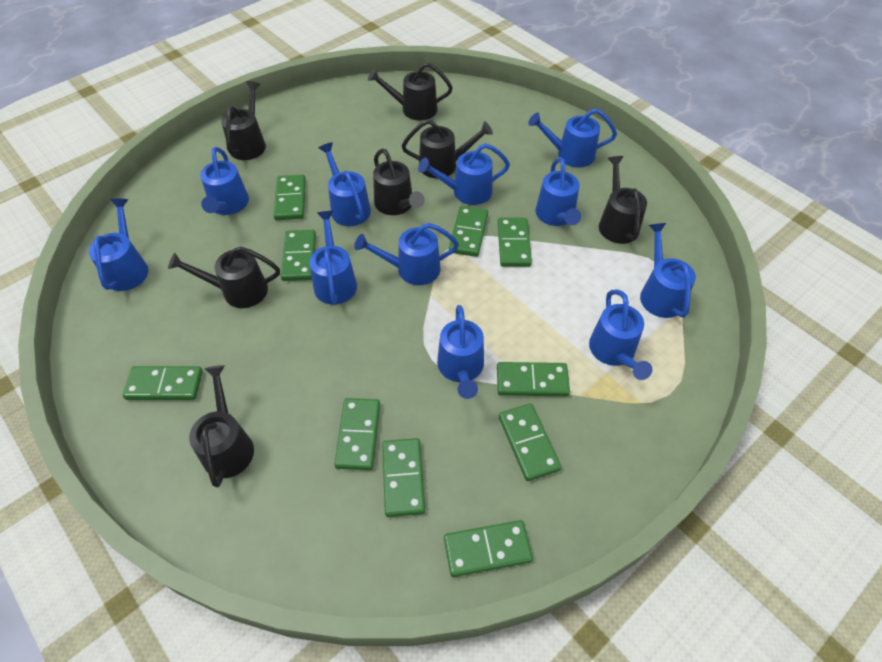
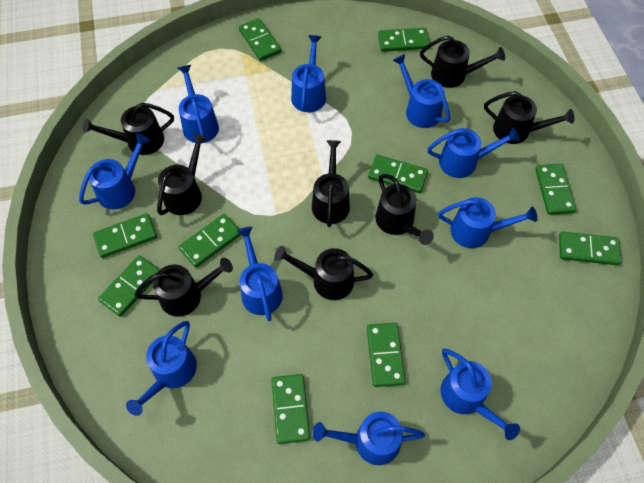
black watering can: 7 -> 8
blue watering can: 11 -> 10

